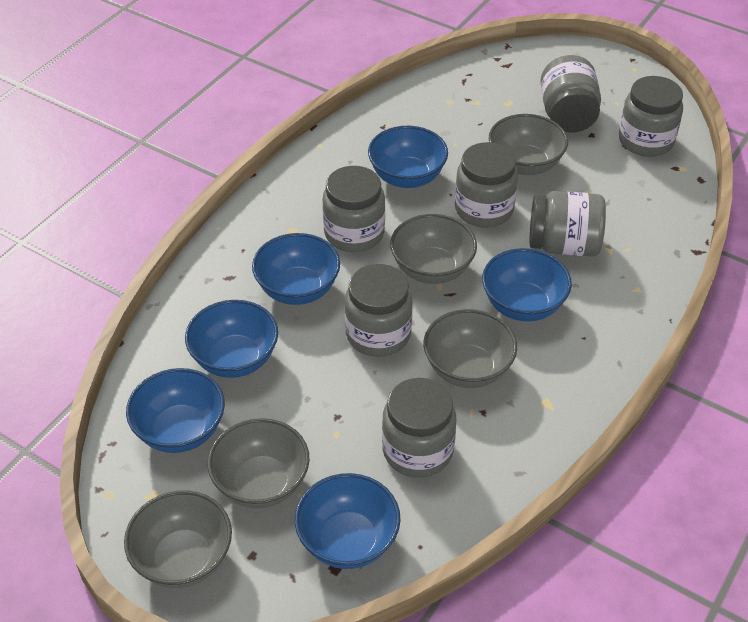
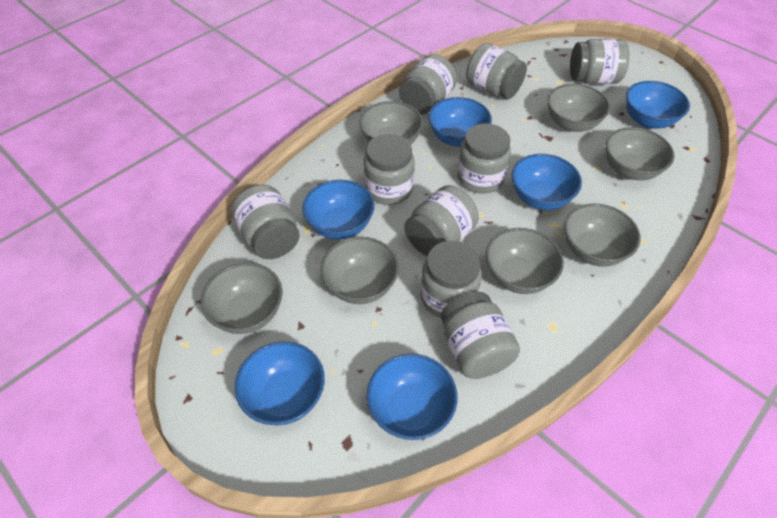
grey bowl: 5 -> 7
grey jar: 7 -> 9

